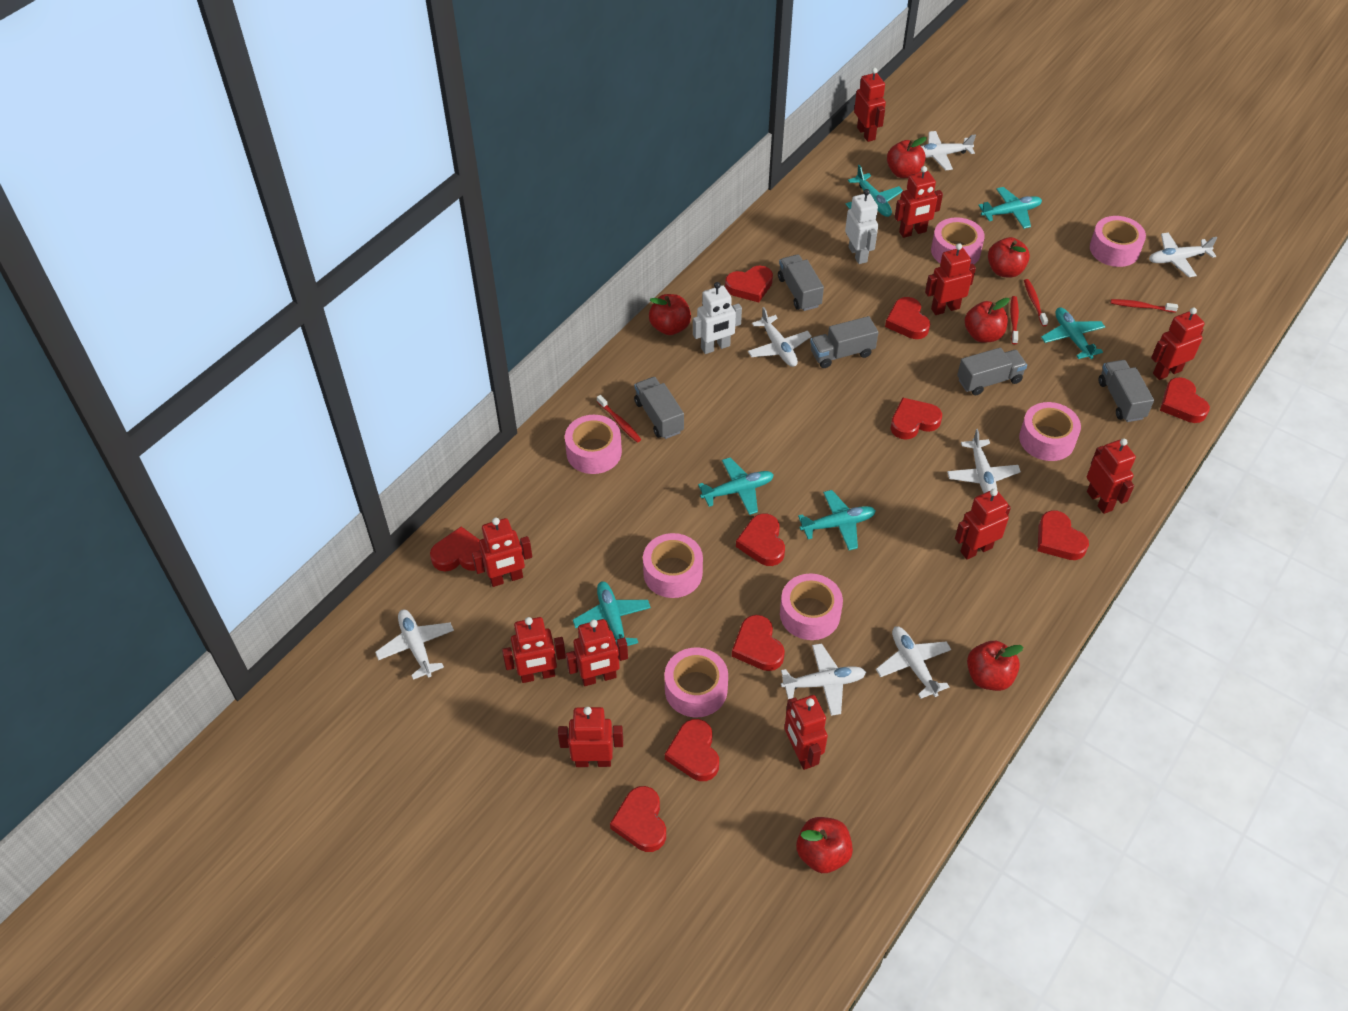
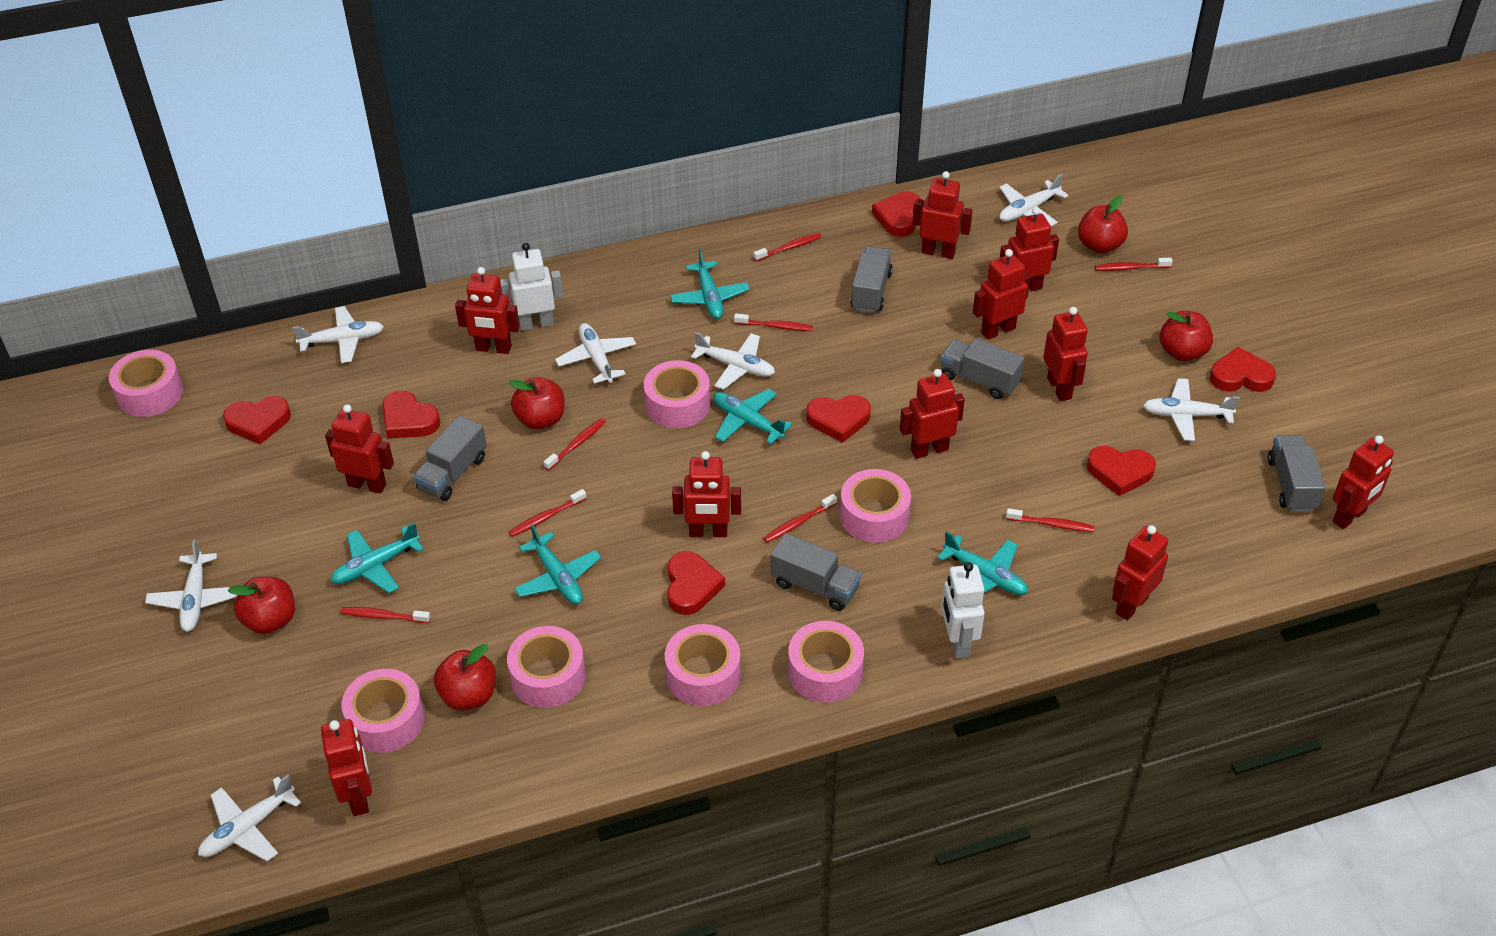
red apple: 6 -> 5
red heart: 10 -> 7
red toothbrush: 4 -> 8
turquoise plane: 6 -> 5

